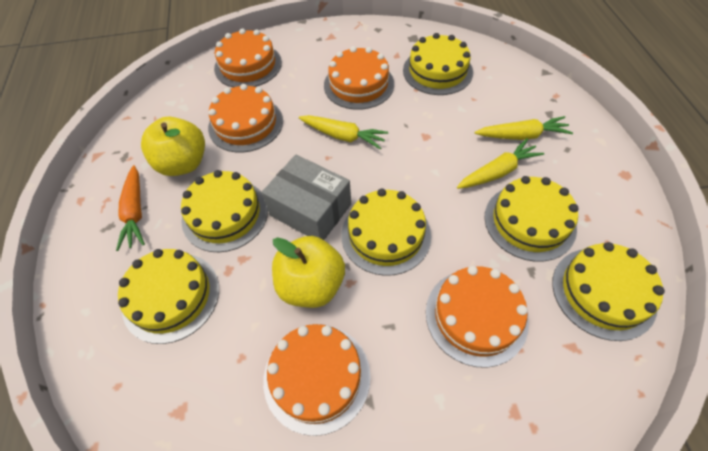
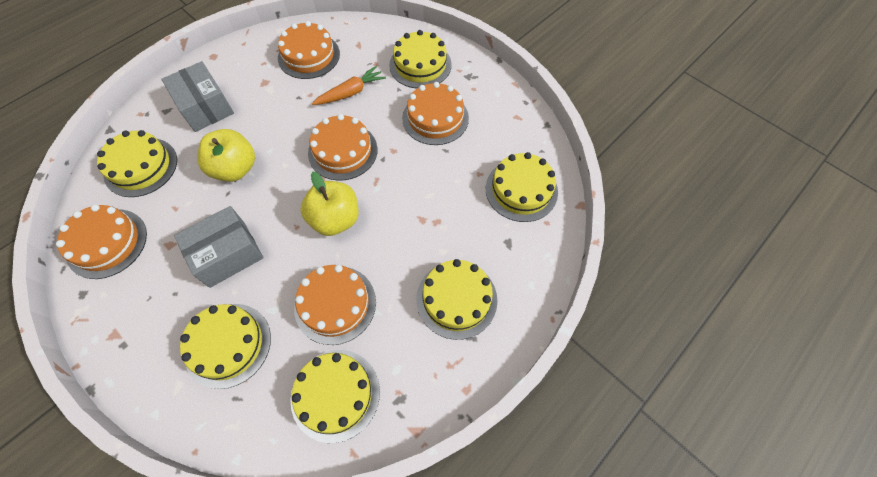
grey box: 1 -> 2
yellow carrot: 3 -> 0

